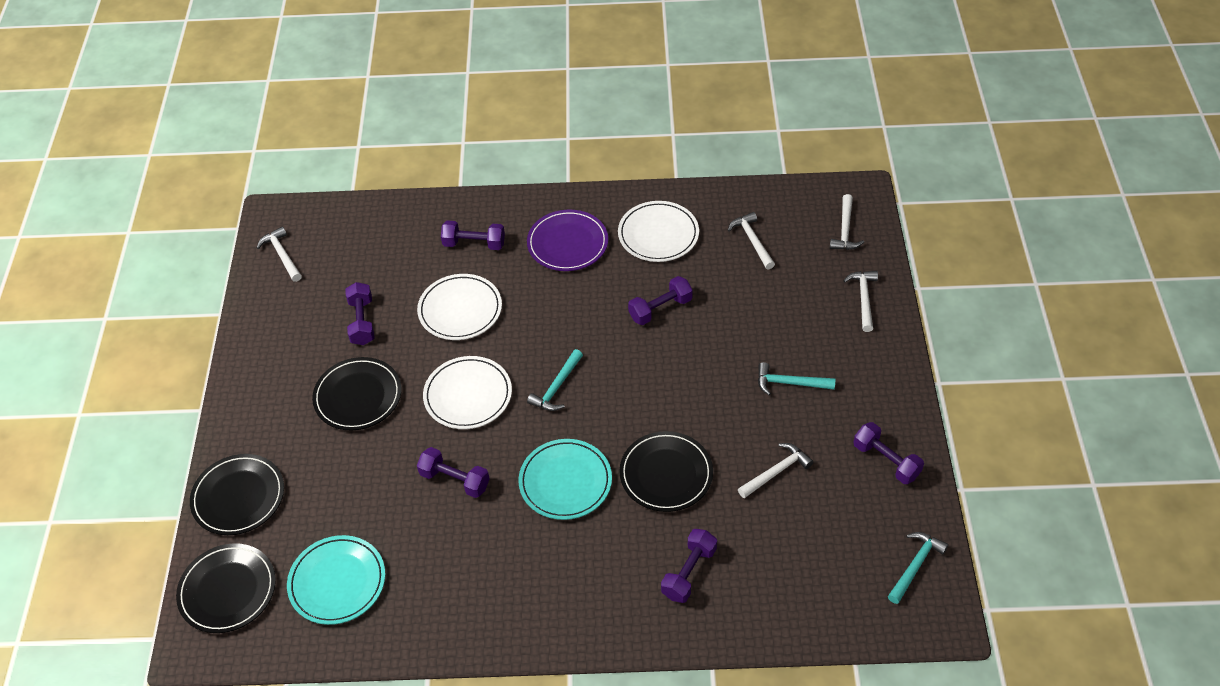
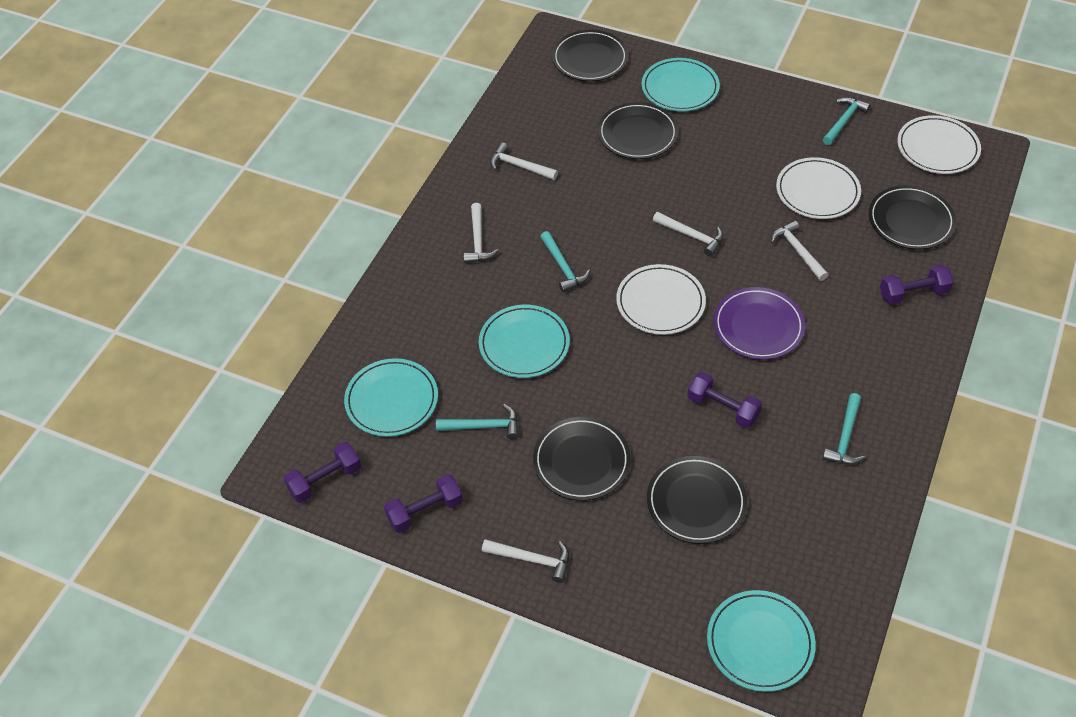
black plate: 4 -> 5
purple dumbbell: 6 -> 4
turquoise hammer: 3 -> 4
turquoise plate: 2 -> 4

